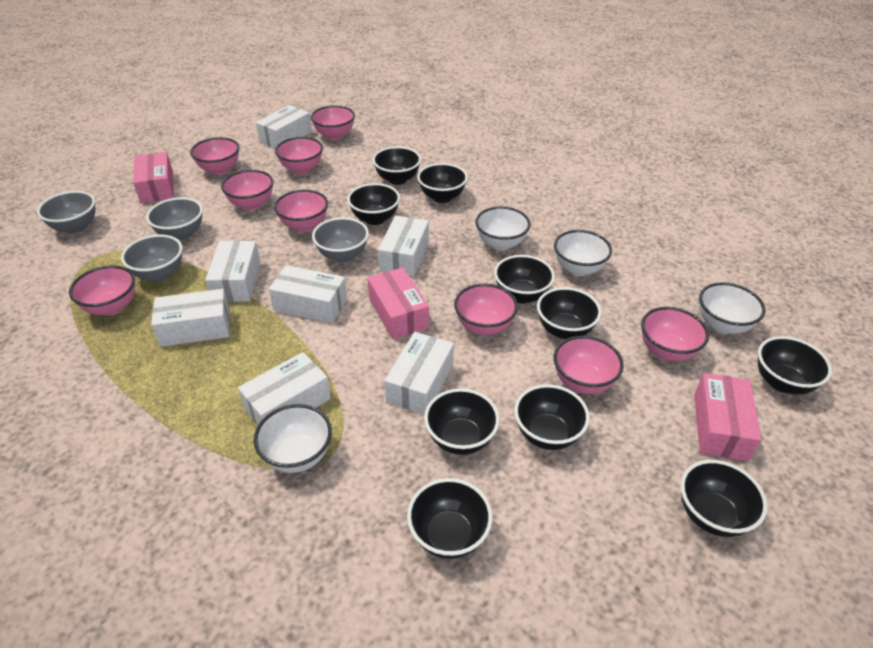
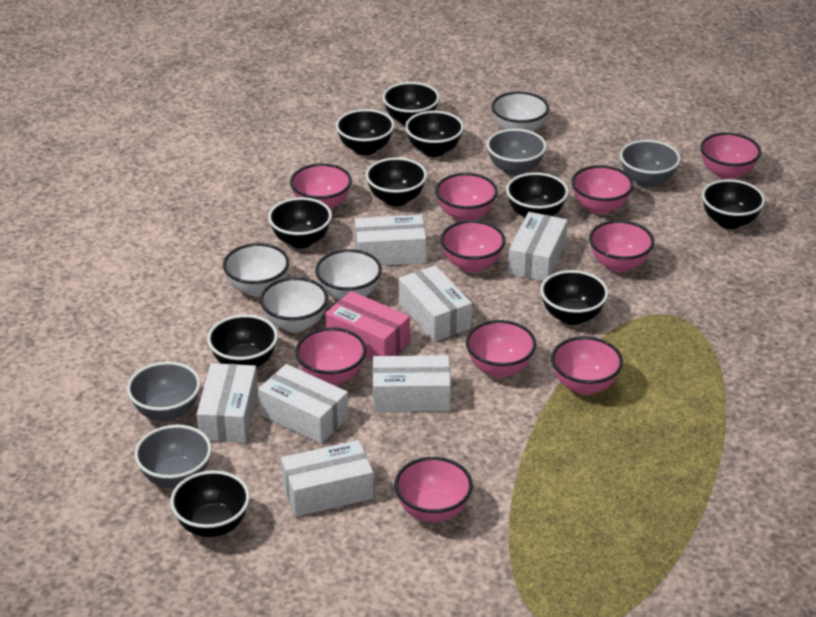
pink bowl: 9 -> 10
pink box: 3 -> 1

